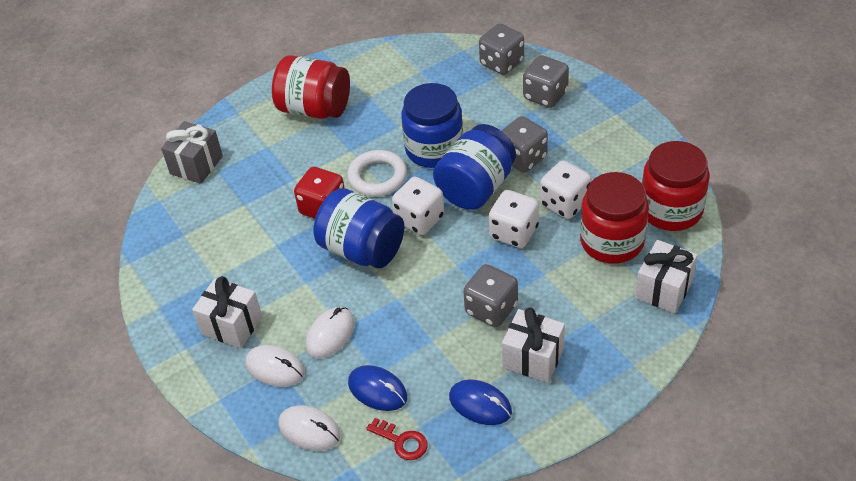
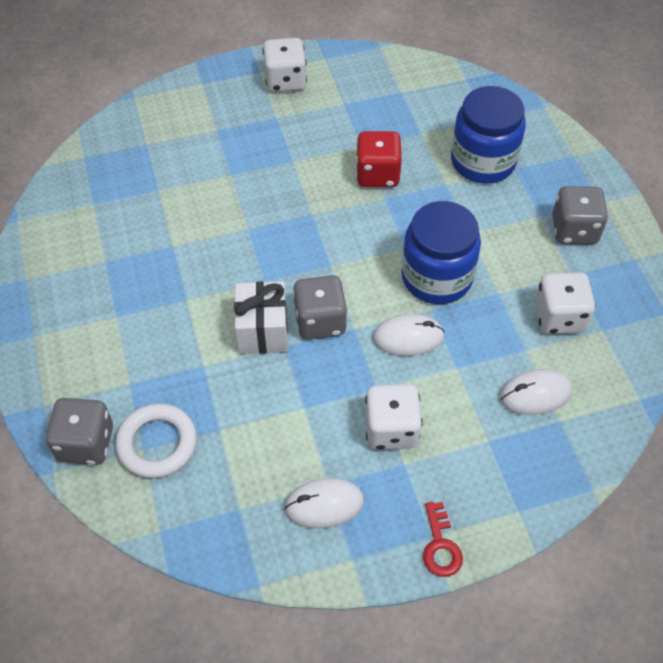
blue jar: 3 -> 2
blue mouse: 2 -> 0
grey dice: 4 -> 3
grey gift: 1 -> 0
red jar: 3 -> 0
white gift: 3 -> 1

